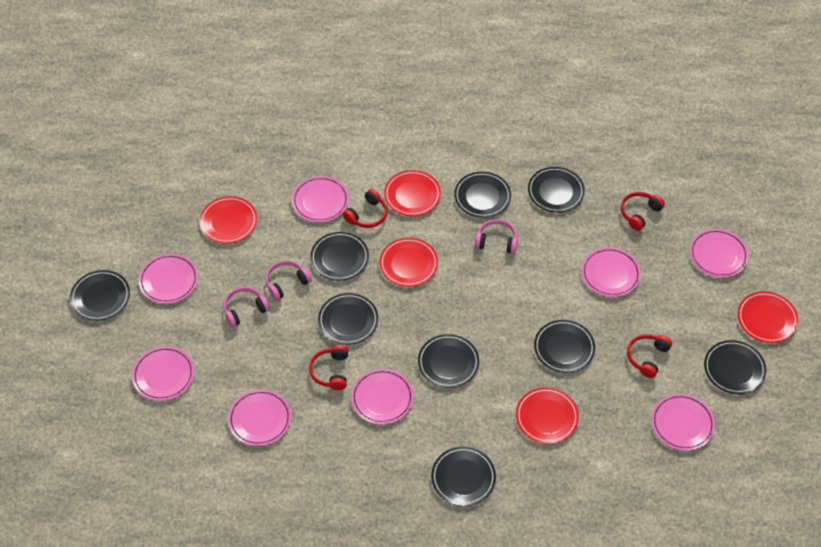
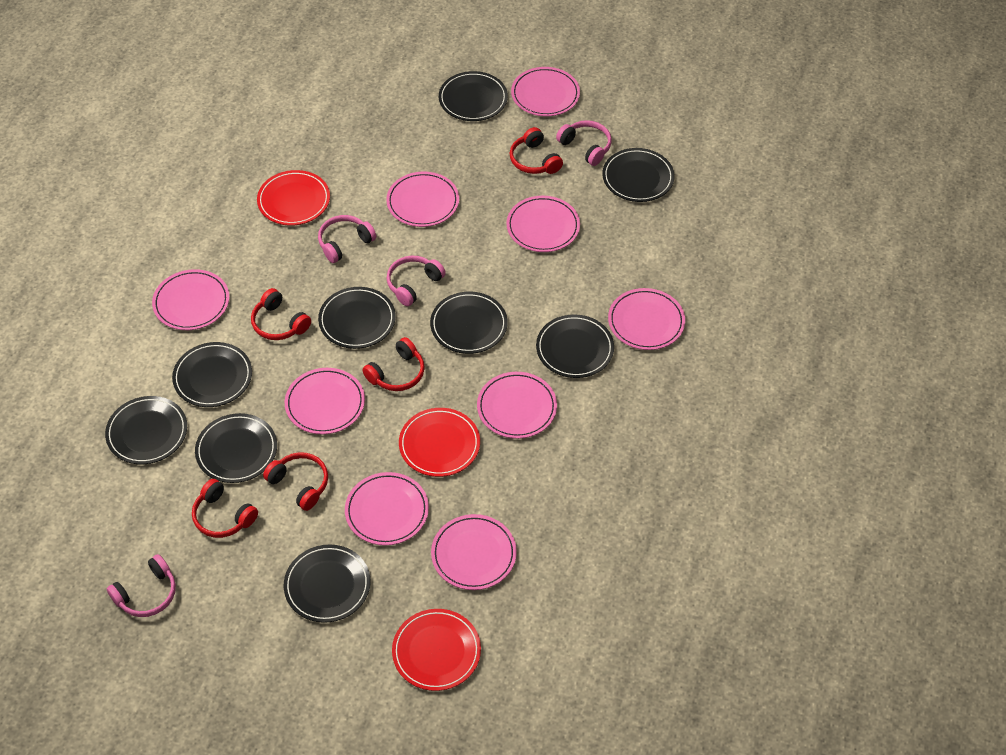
pink headphones: 3 -> 4
pink plate: 8 -> 9
red headphones: 4 -> 5
red plate: 5 -> 3

